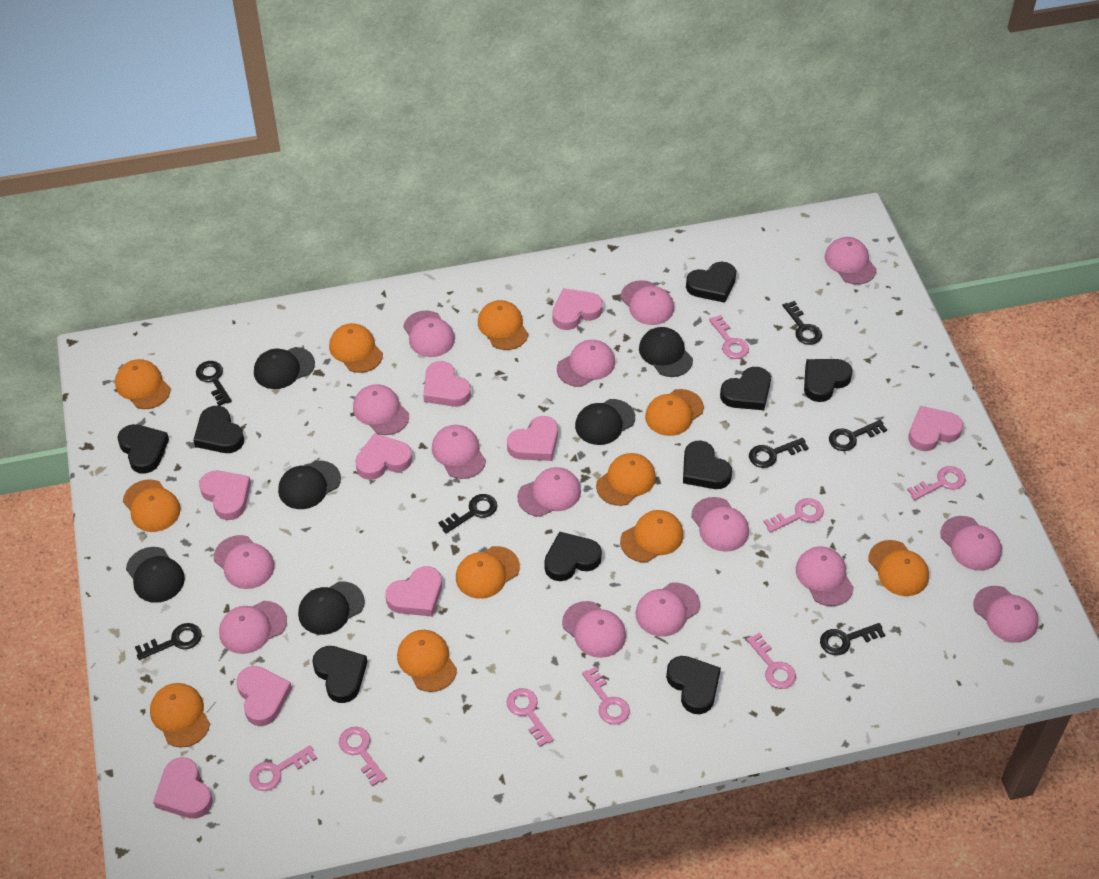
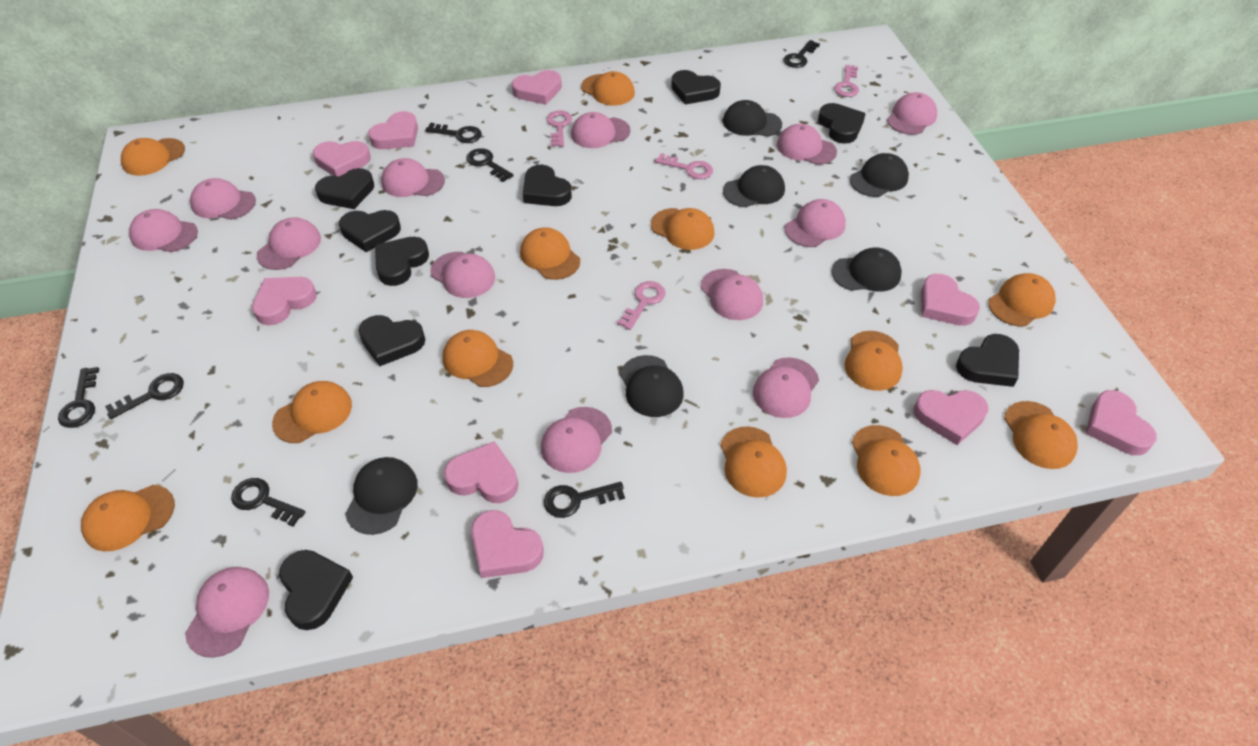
orange cap: 11 -> 12
pink cap: 15 -> 13
pink key: 8 -> 4

